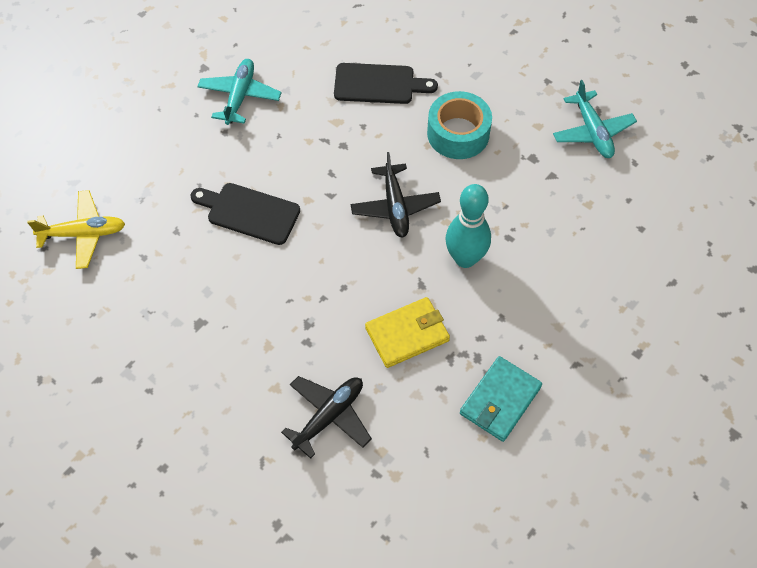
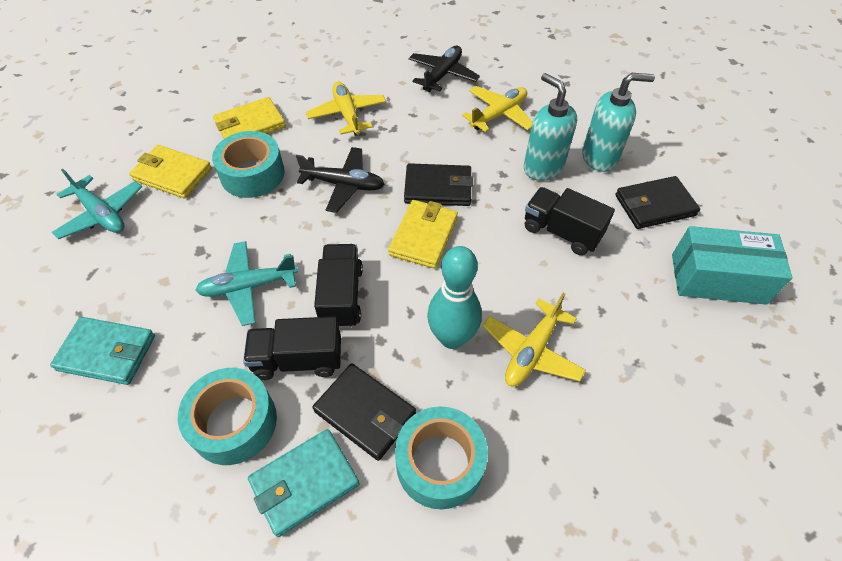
black cutting board: 2 -> 0
black truck: 0 -> 3
black wallet: 0 -> 3
turquoise box: 0 -> 1
turquoise soap dispenser: 0 -> 2
turquoise tape: 1 -> 3
turquoise wallet: 1 -> 2
yellow plane: 1 -> 3
yellow wallet: 1 -> 3

